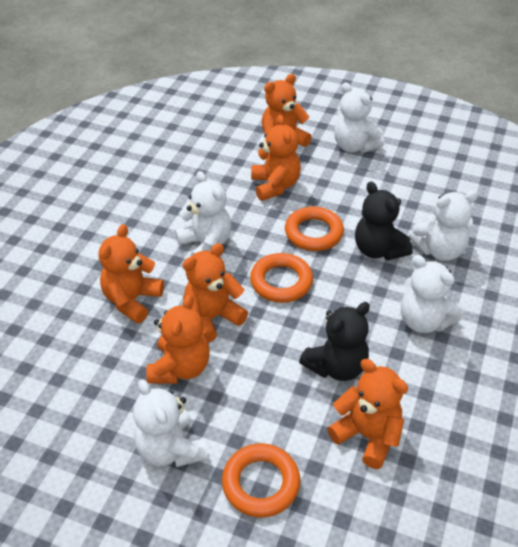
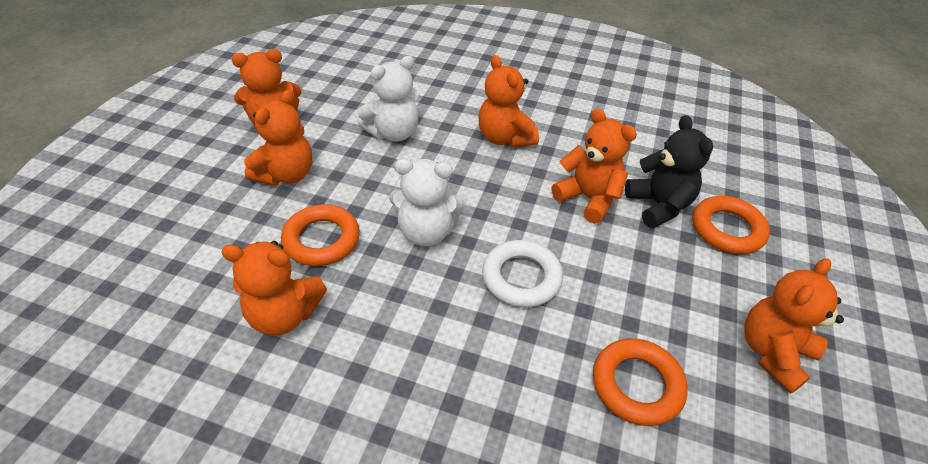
black teddy bear: 2 -> 1
white ring: 0 -> 1
white teddy bear: 5 -> 2

